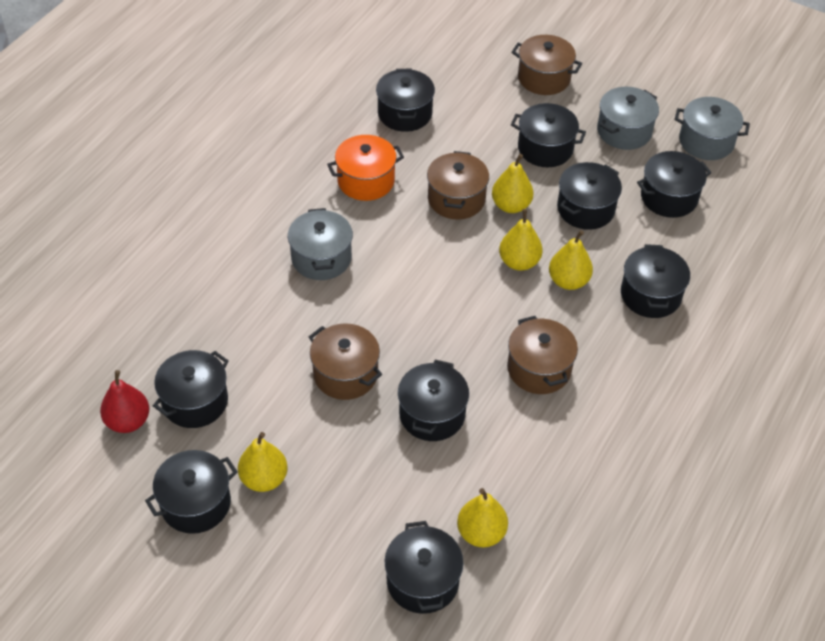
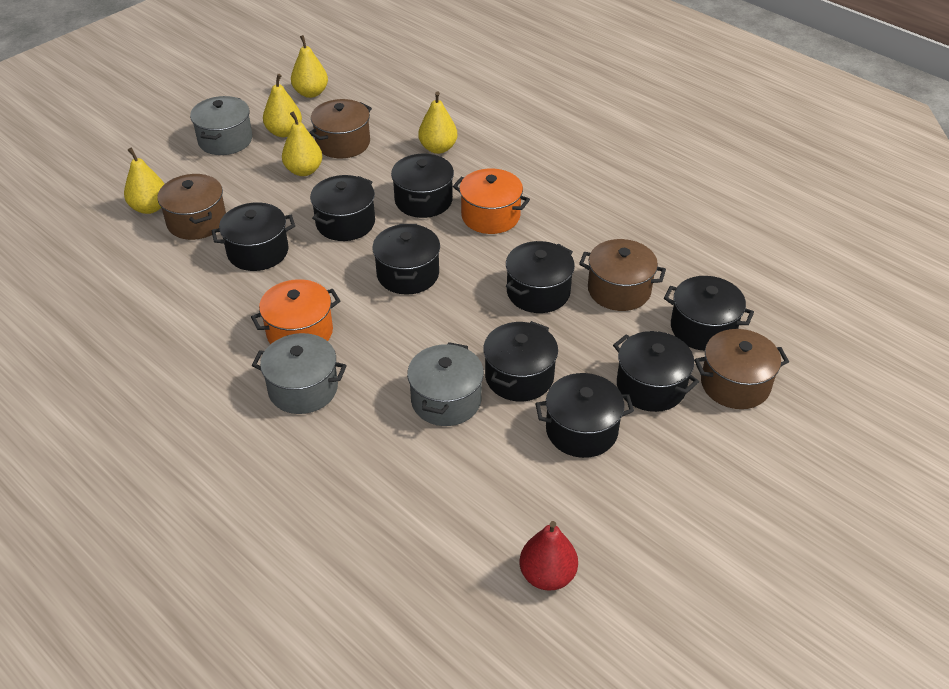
orange pot: 1 -> 2

